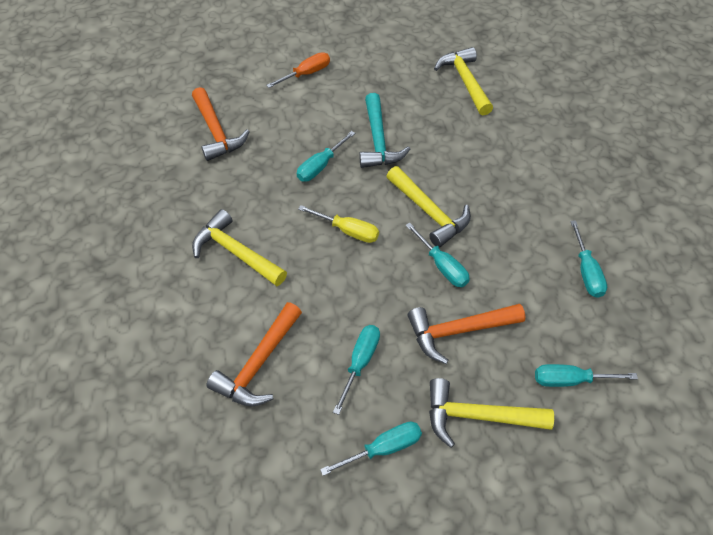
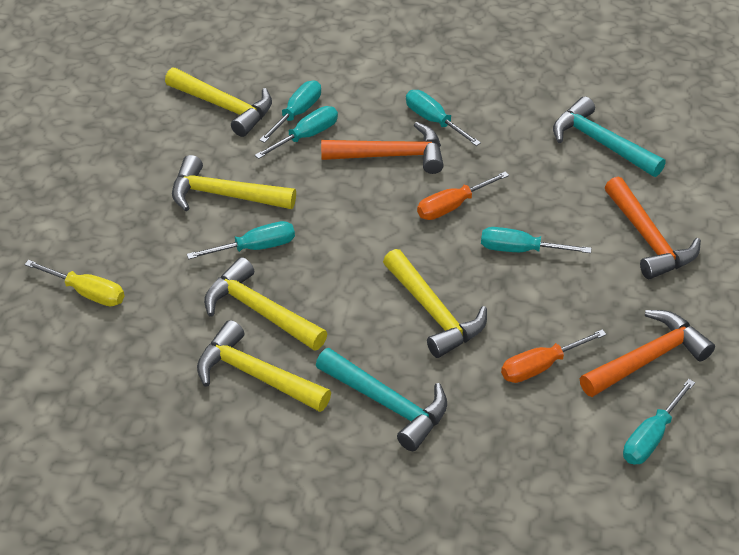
orange screwdriver: 1 -> 2
turquoise hammer: 1 -> 2
yellow hammer: 4 -> 5

